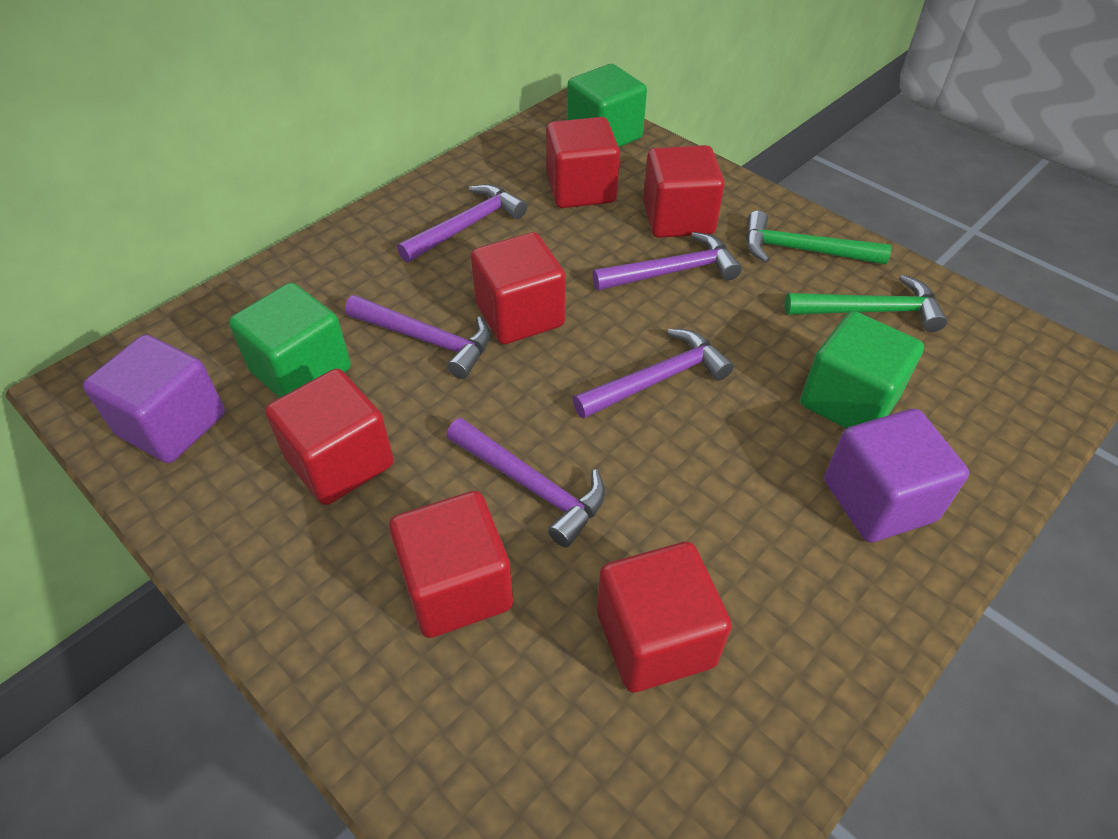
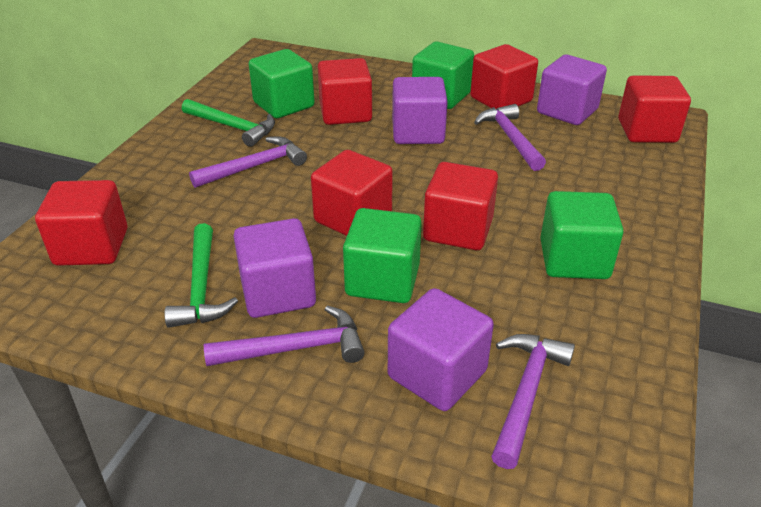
green cube: 3 -> 4
purple cube: 2 -> 4
purple hammer: 5 -> 4

